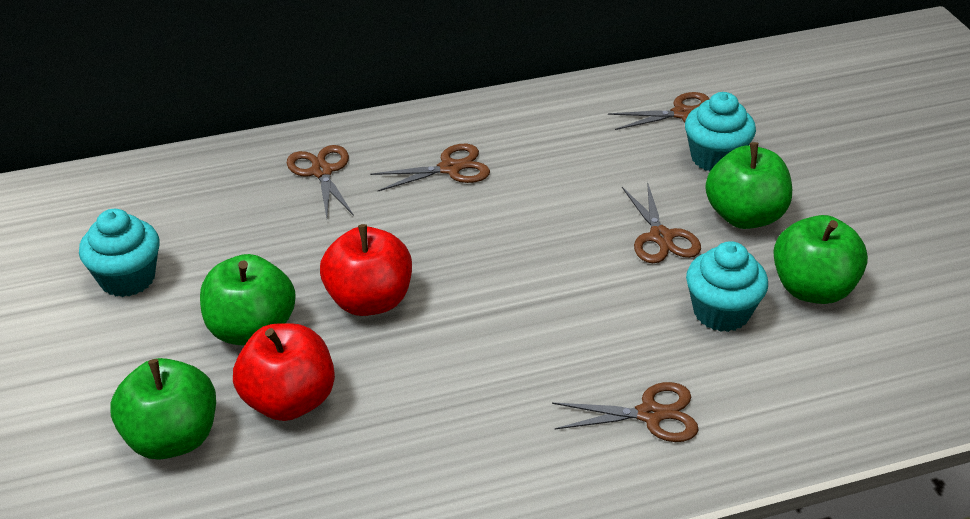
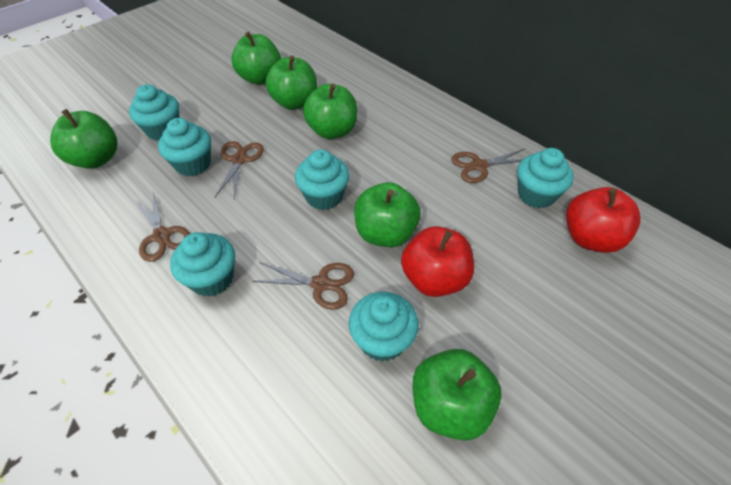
brown scissors: 5 -> 4
green apple: 4 -> 6
turquoise cupcake: 3 -> 6

